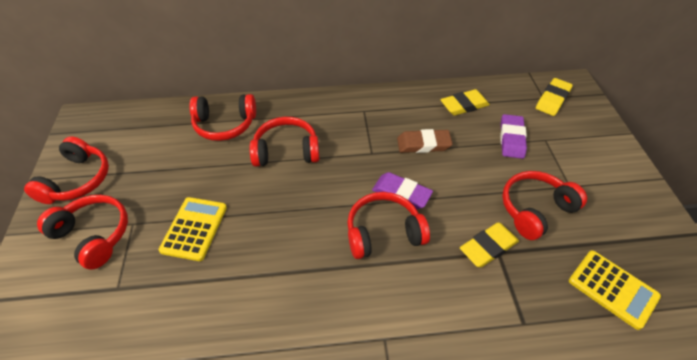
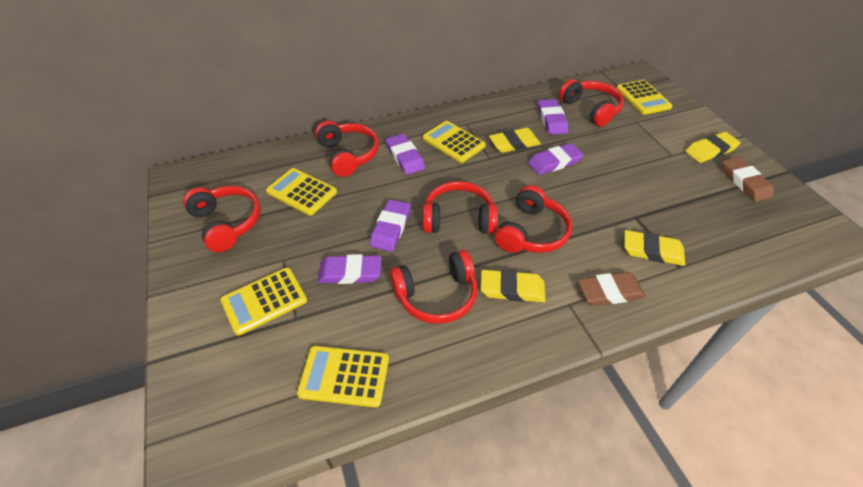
brown eraser: 1 -> 2
purple eraser: 2 -> 5
yellow calculator: 2 -> 5
yellow eraser: 3 -> 4

